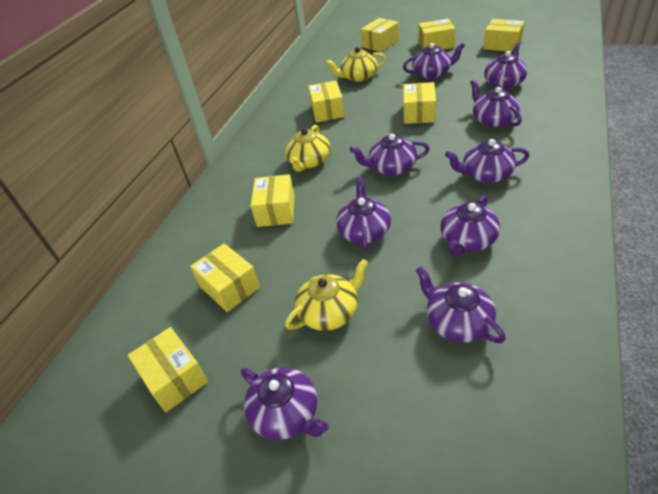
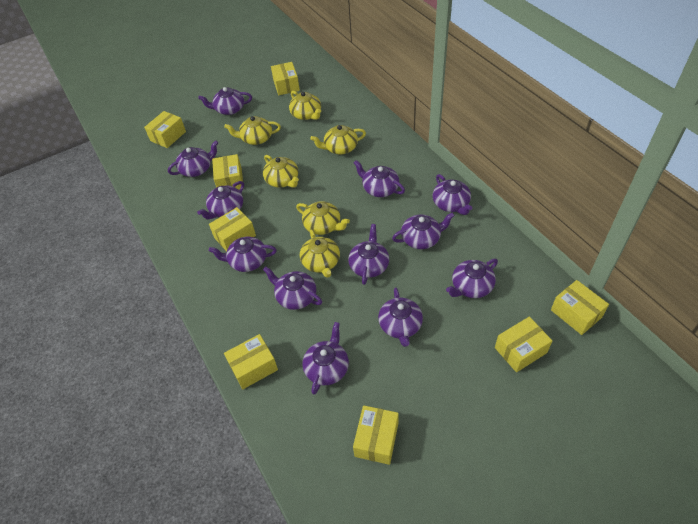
purple teapot: 9 -> 12
yellow teapot: 3 -> 6

